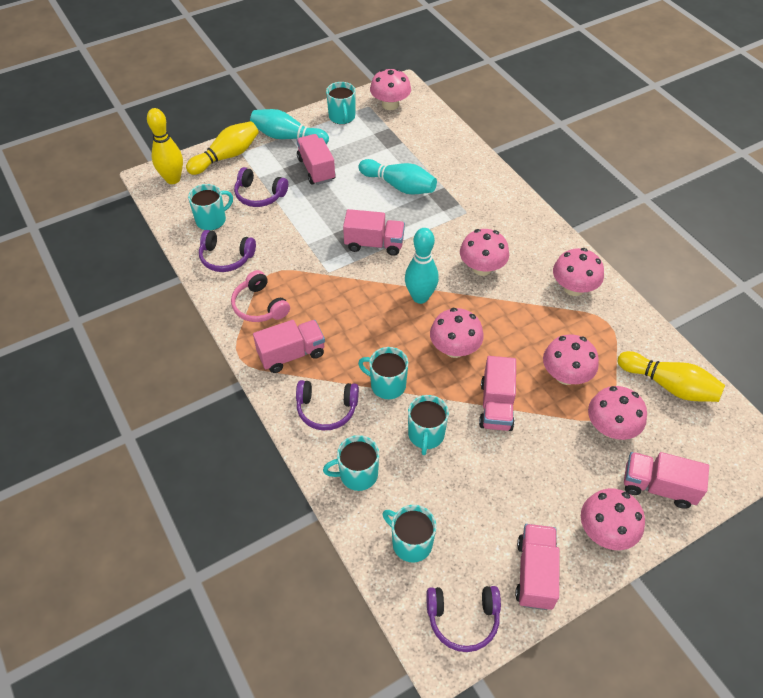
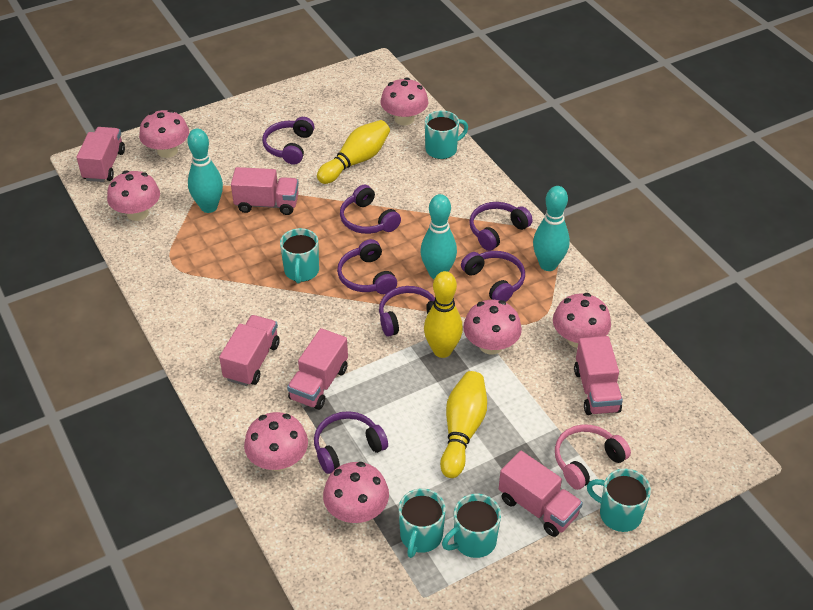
purple headphones: 4 -> 7
turquoise mug: 6 -> 5

